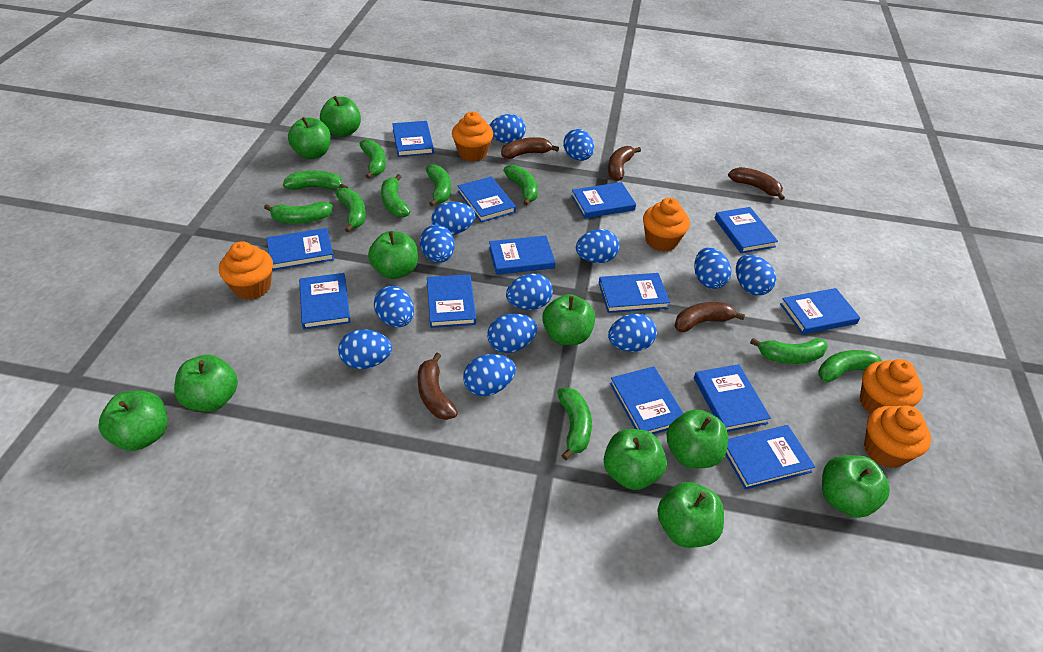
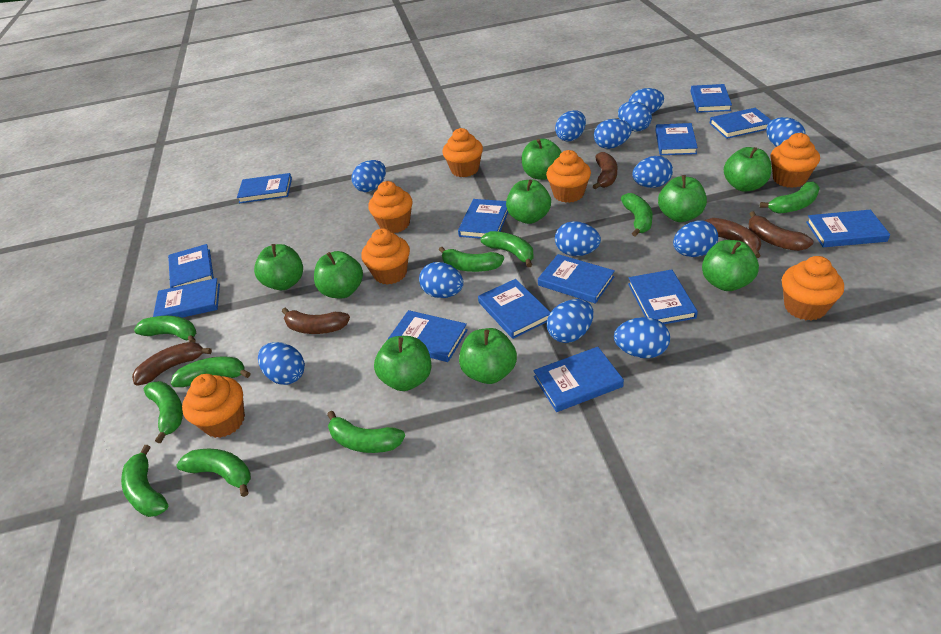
green apple: 10 -> 9
orange cupcake: 5 -> 7

